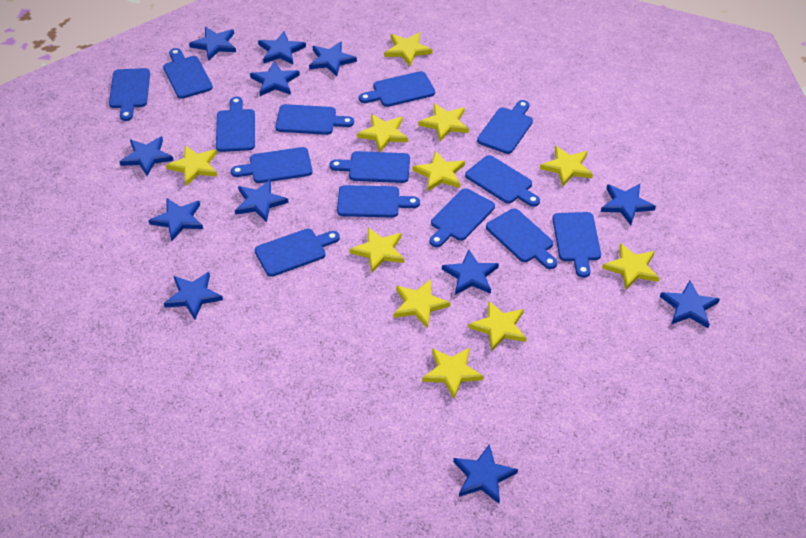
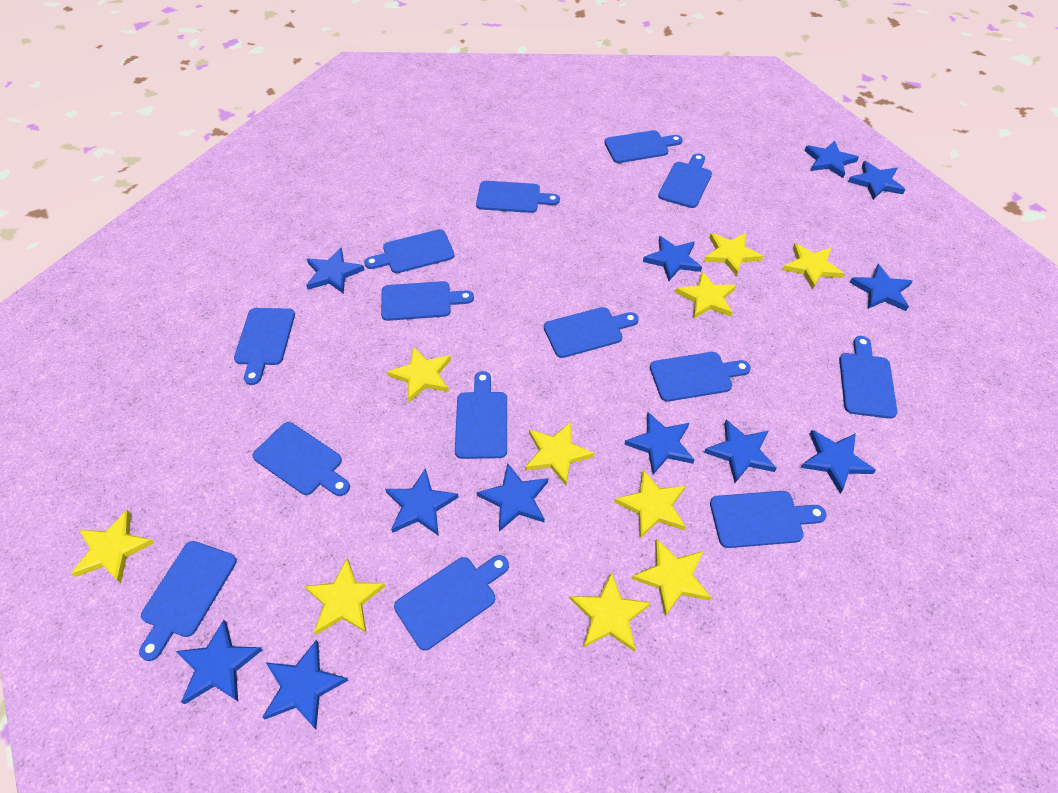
yellow star: 11 -> 10

